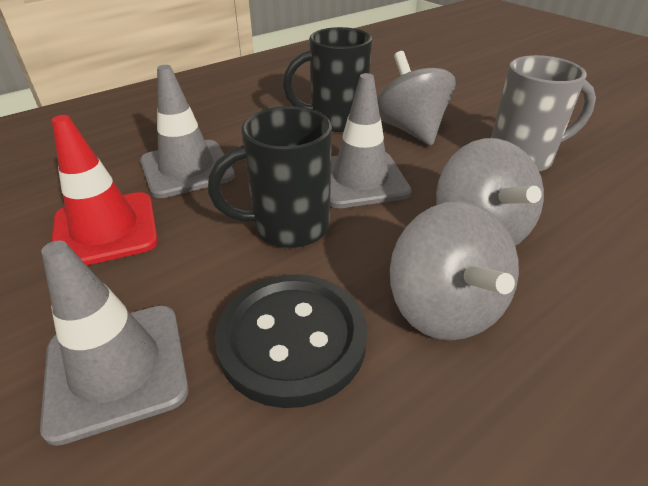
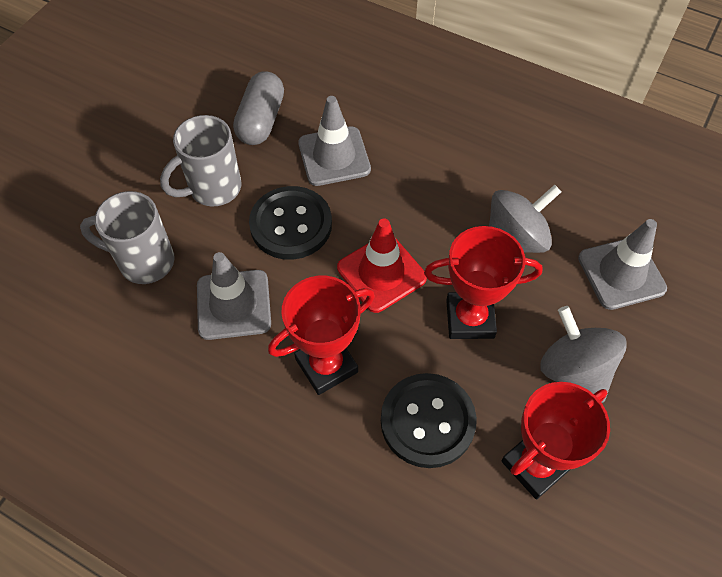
black button: 1 -> 2
black mug: 2 -> 0
grey capsule: 0 -> 1
grey mug: 1 -> 2
grey spinning top: 3 -> 2
red trophy: 0 -> 3

